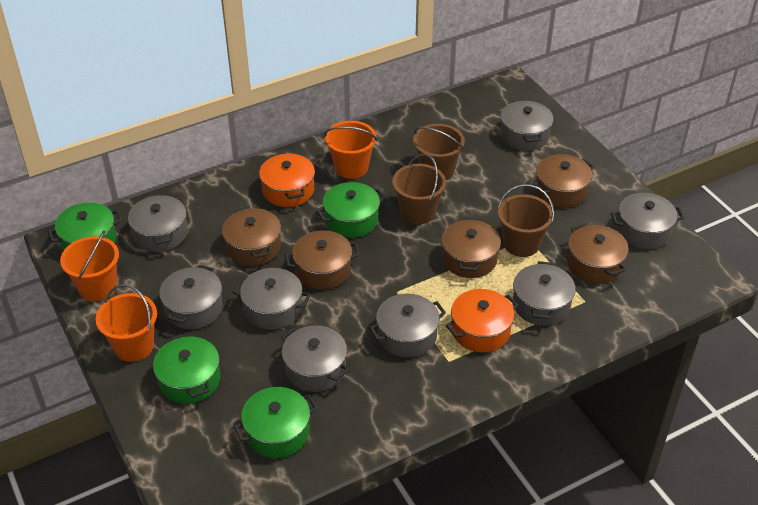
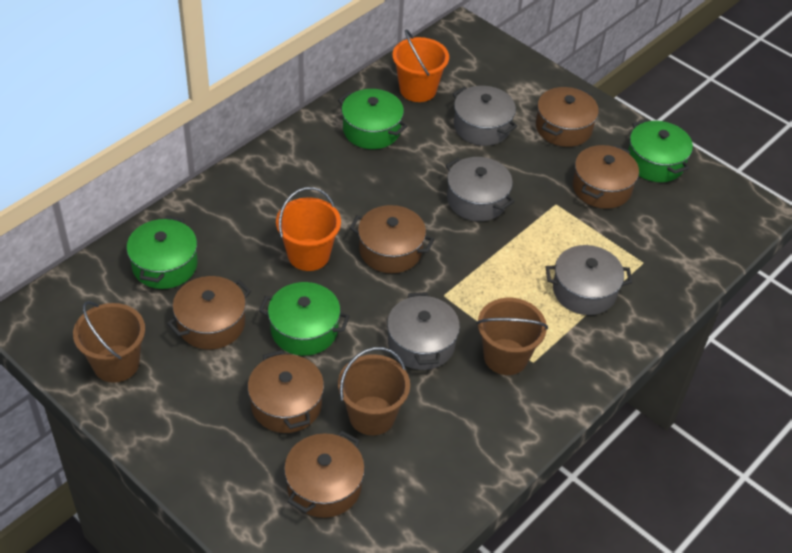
brown pot: 5 -> 6
grey pot: 8 -> 4
orange bucket: 3 -> 2
orange pot: 2 -> 0

